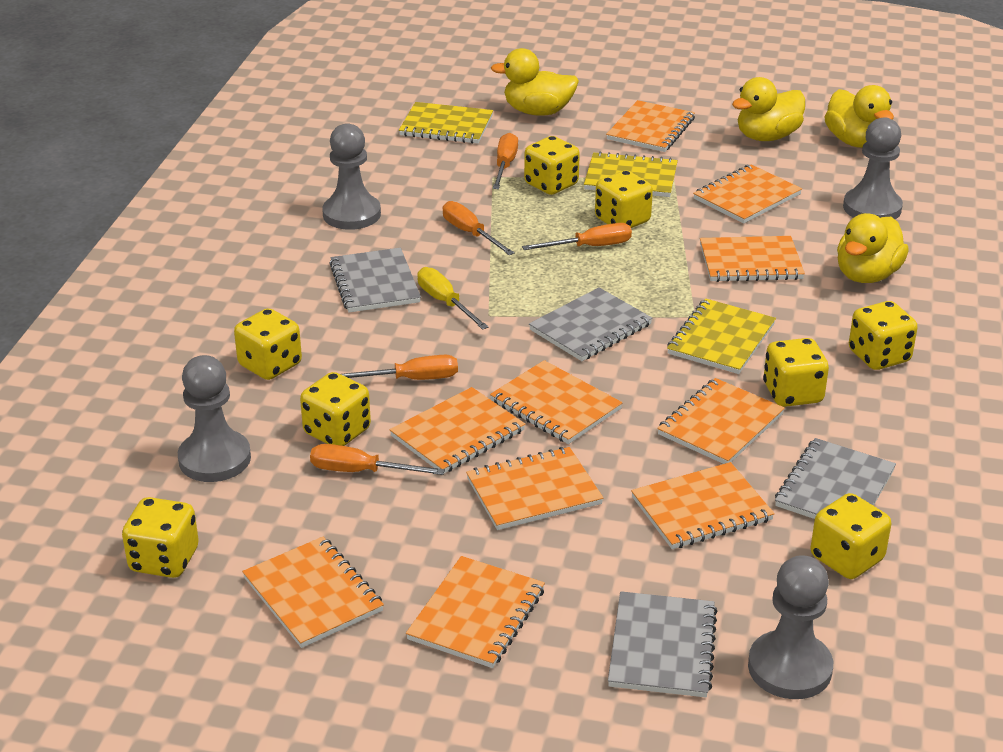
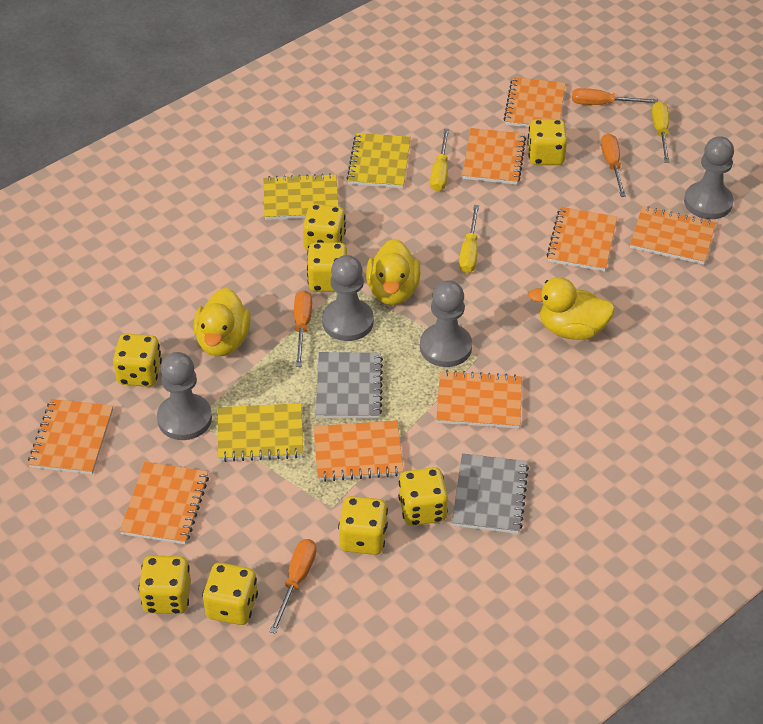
grey notebook: 4 -> 2
orange notebook: 10 -> 8
orange screwdriver: 5 -> 4
yellow duck: 4 -> 3
yellow screwdriver: 1 -> 3

